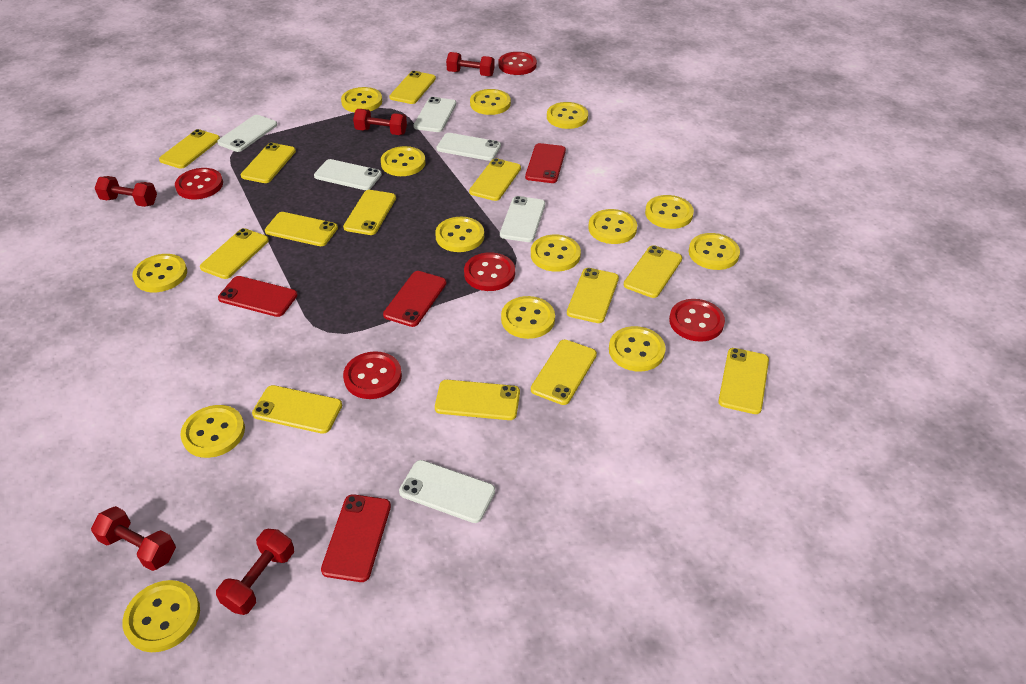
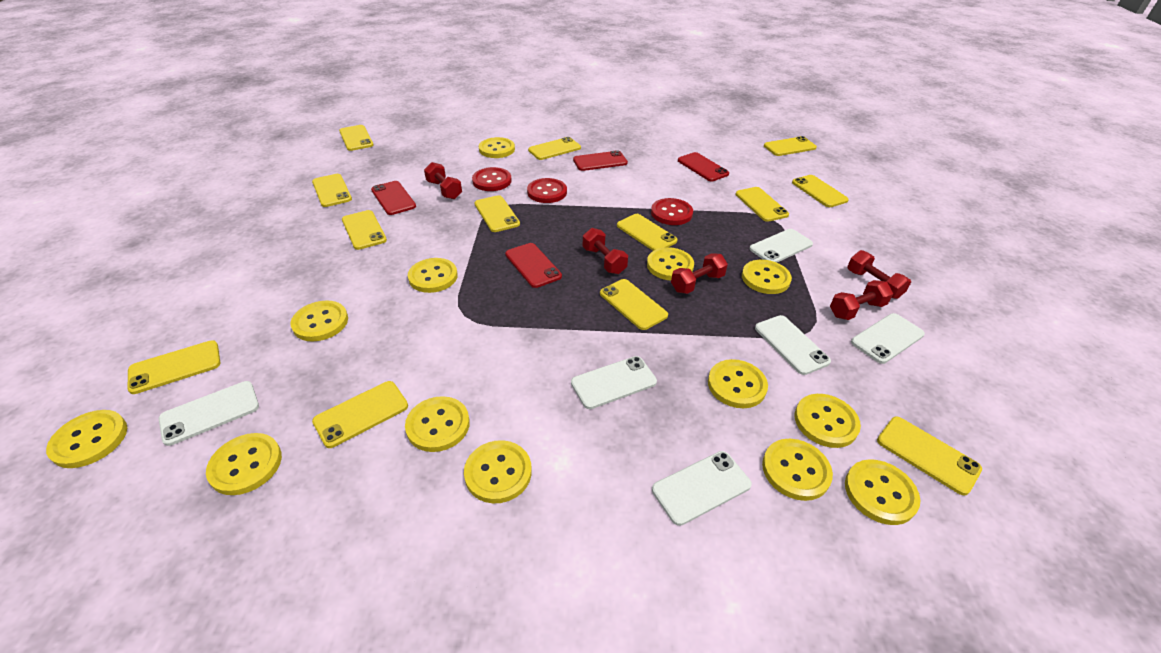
red button: 5 -> 3
yellow button: 14 -> 13

